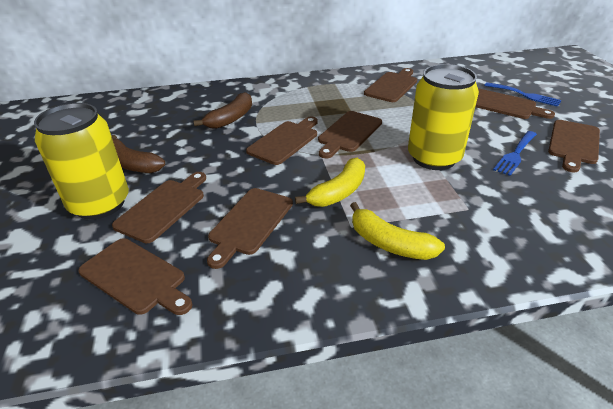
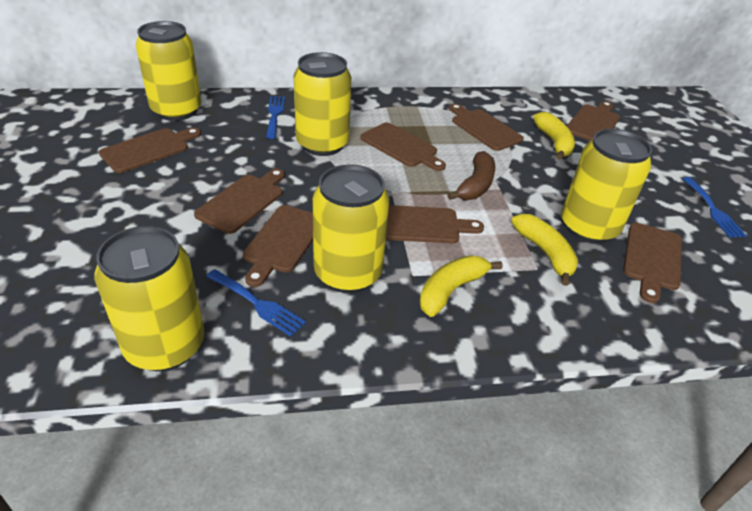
blue fork: 2 -> 3
brown banana: 2 -> 1
yellow banana: 2 -> 3
yellow can: 2 -> 5

